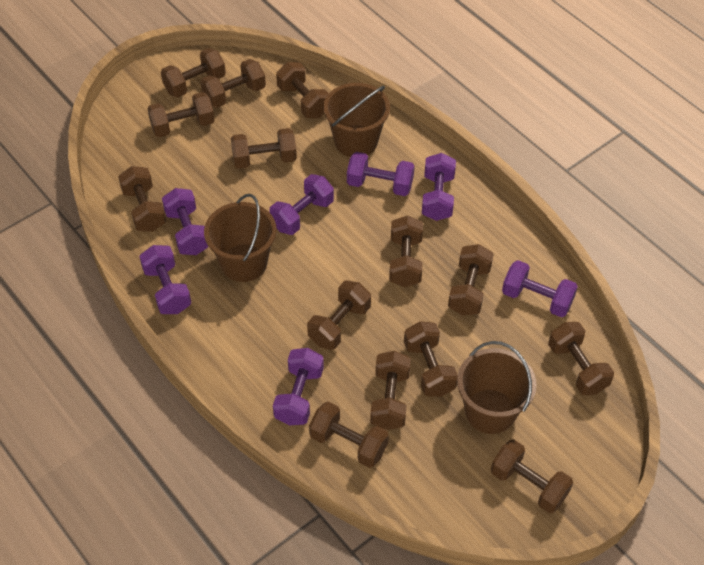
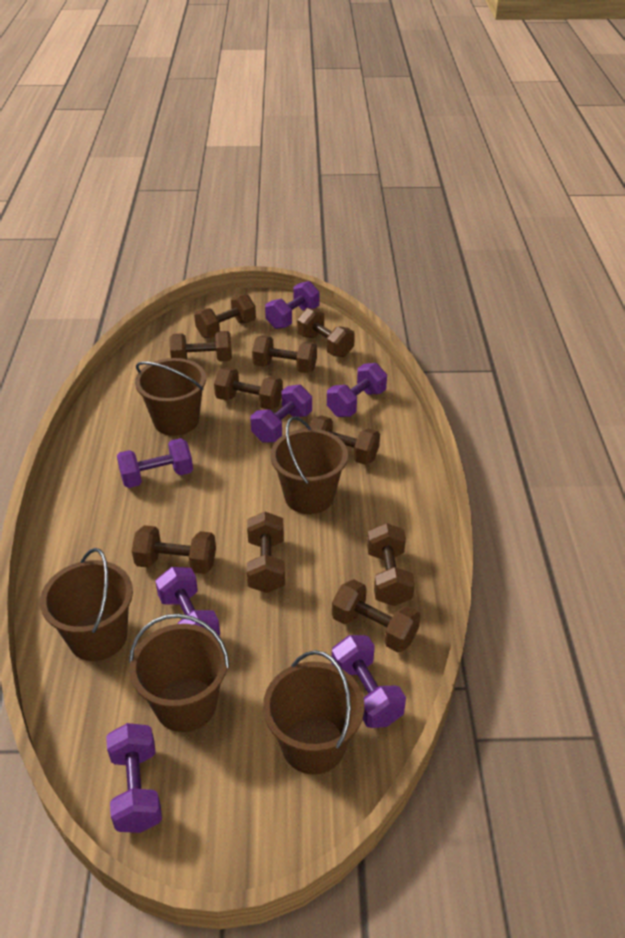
brown bucket: 3 -> 5
brown dumbbell: 14 -> 10

